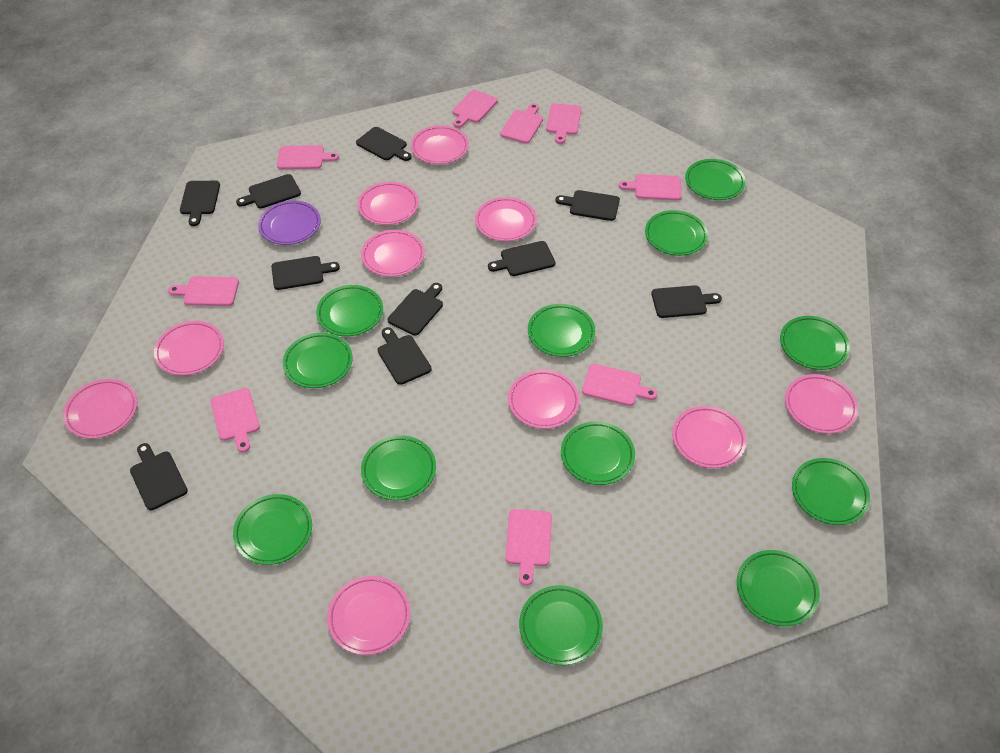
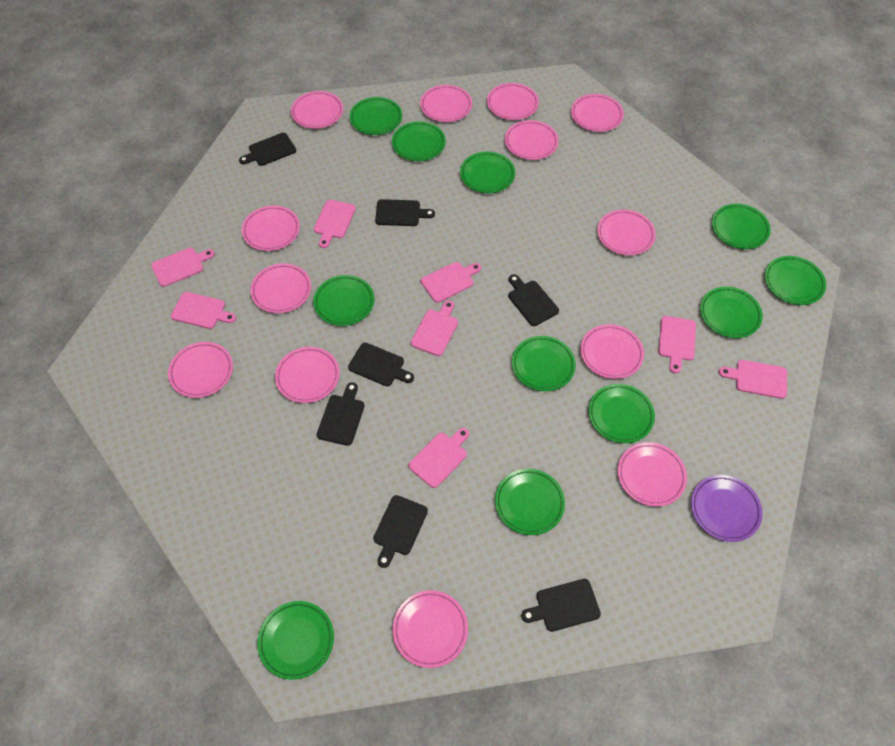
black cutting board: 10 -> 7
green plate: 12 -> 11
pink cutting board: 9 -> 8
pink plate: 10 -> 13

